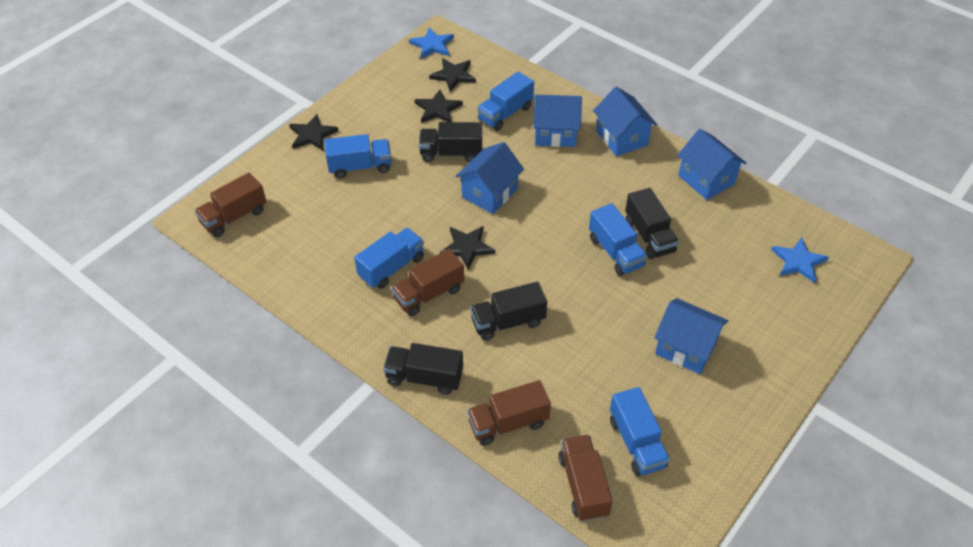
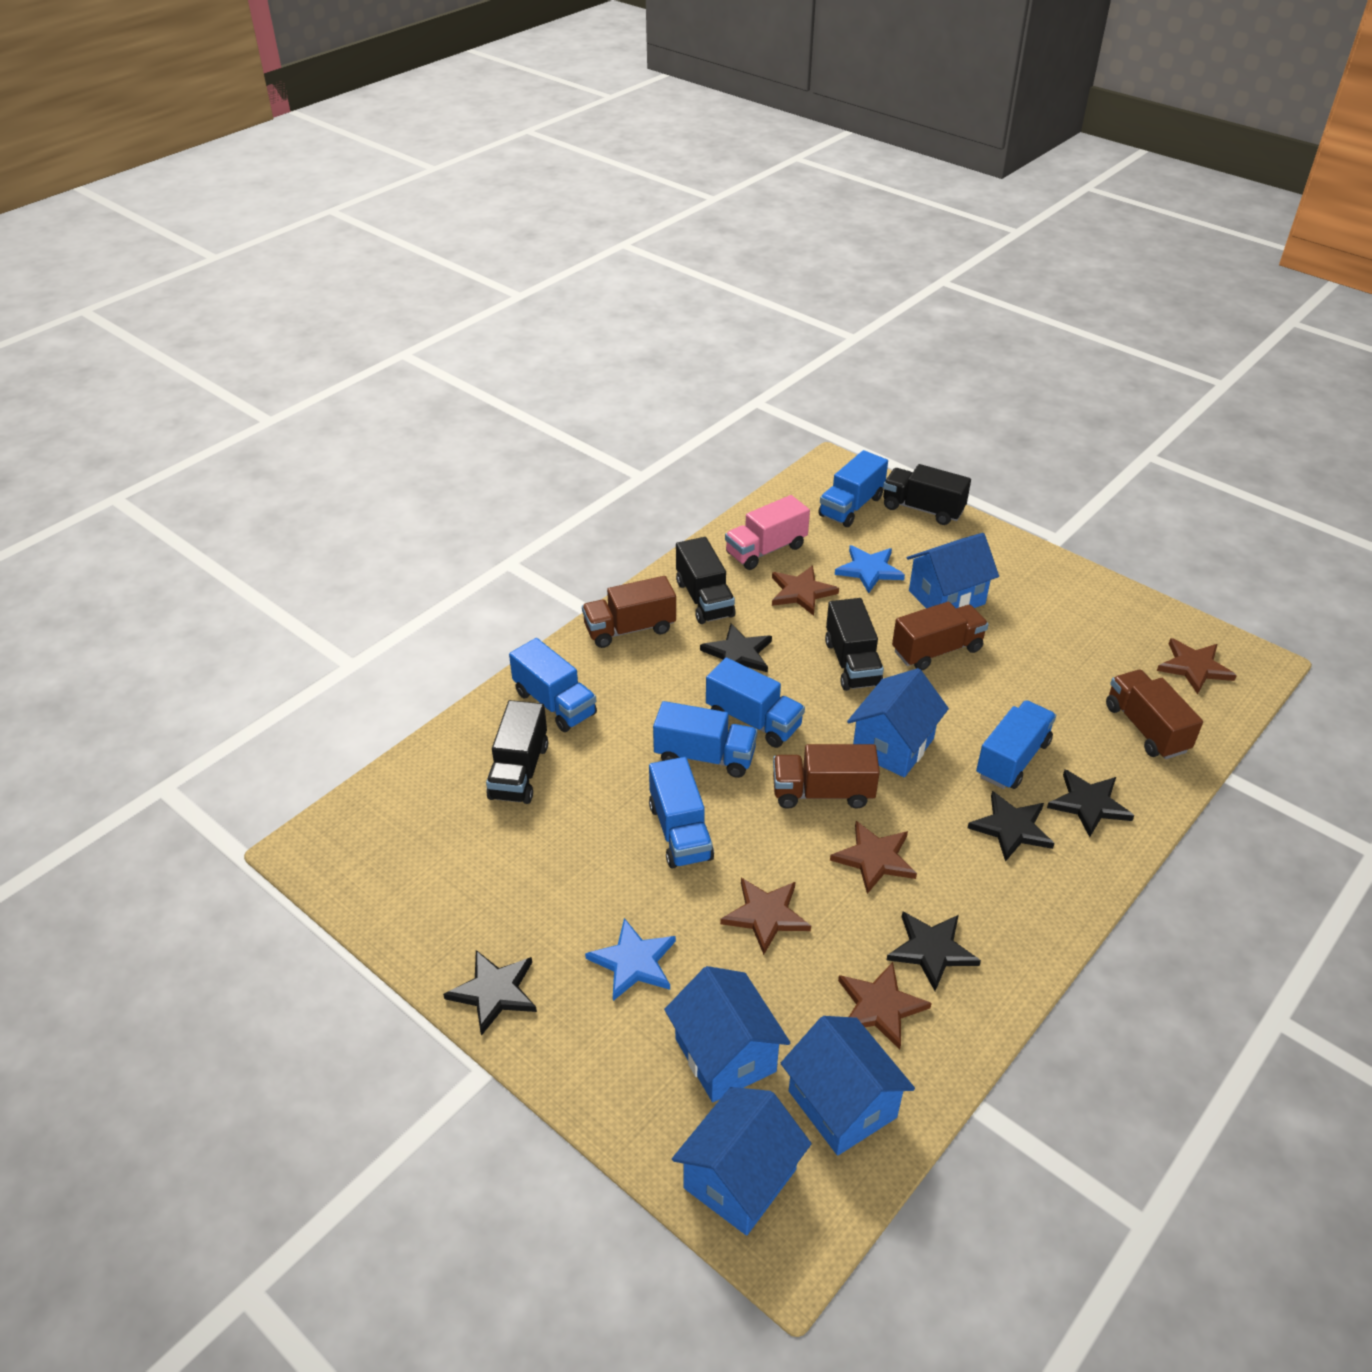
black star: 4 -> 5
blue truck: 5 -> 6
brown star: 0 -> 5
pink truck: 0 -> 1

